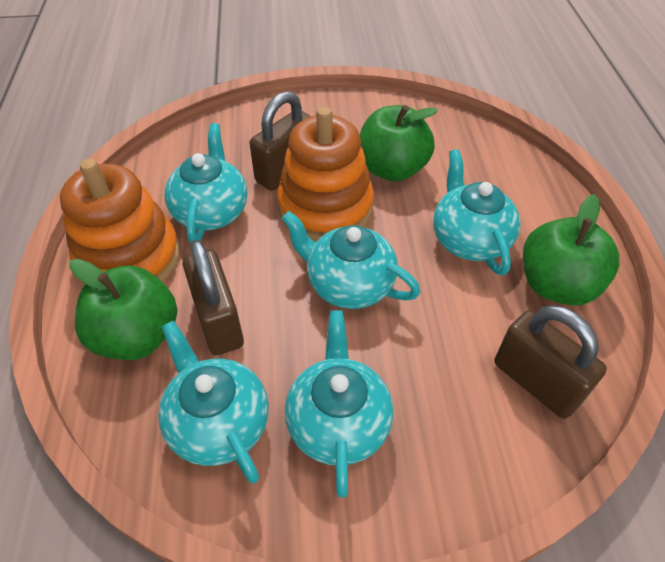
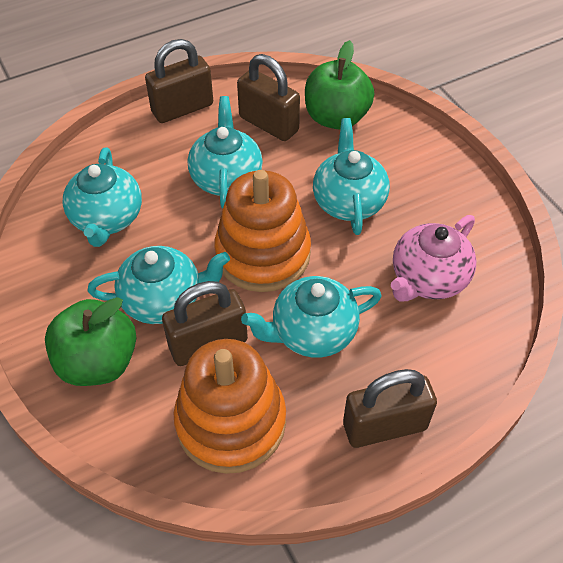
brown padlock: 3 -> 4
green apple: 3 -> 2
pink teapot: 0 -> 1

